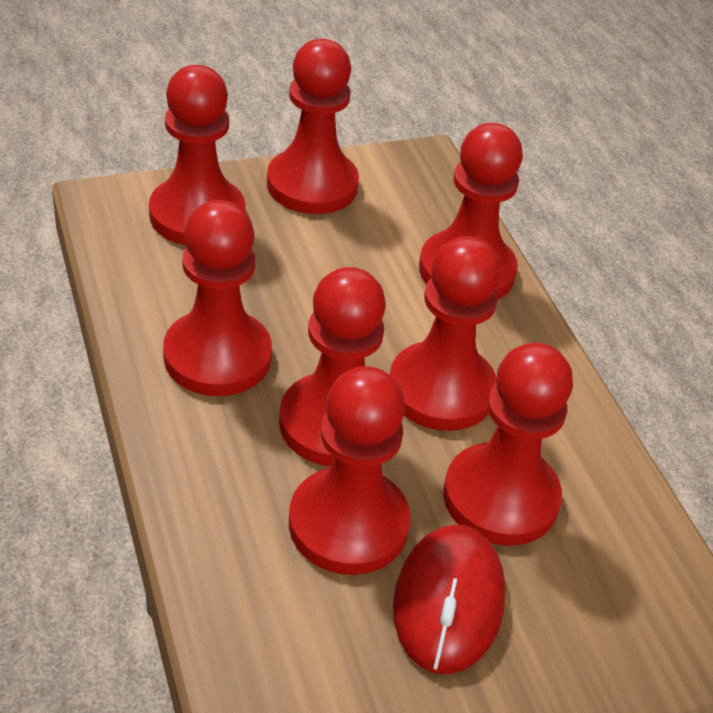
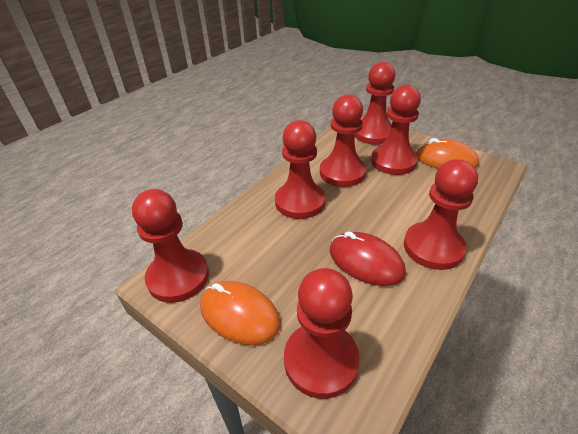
orange mouse: 0 -> 2
red pawn: 8 -> 7

